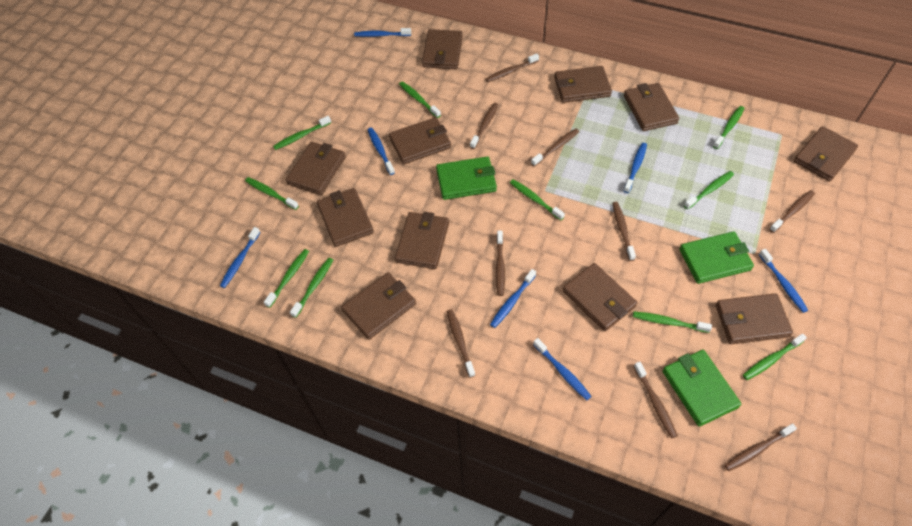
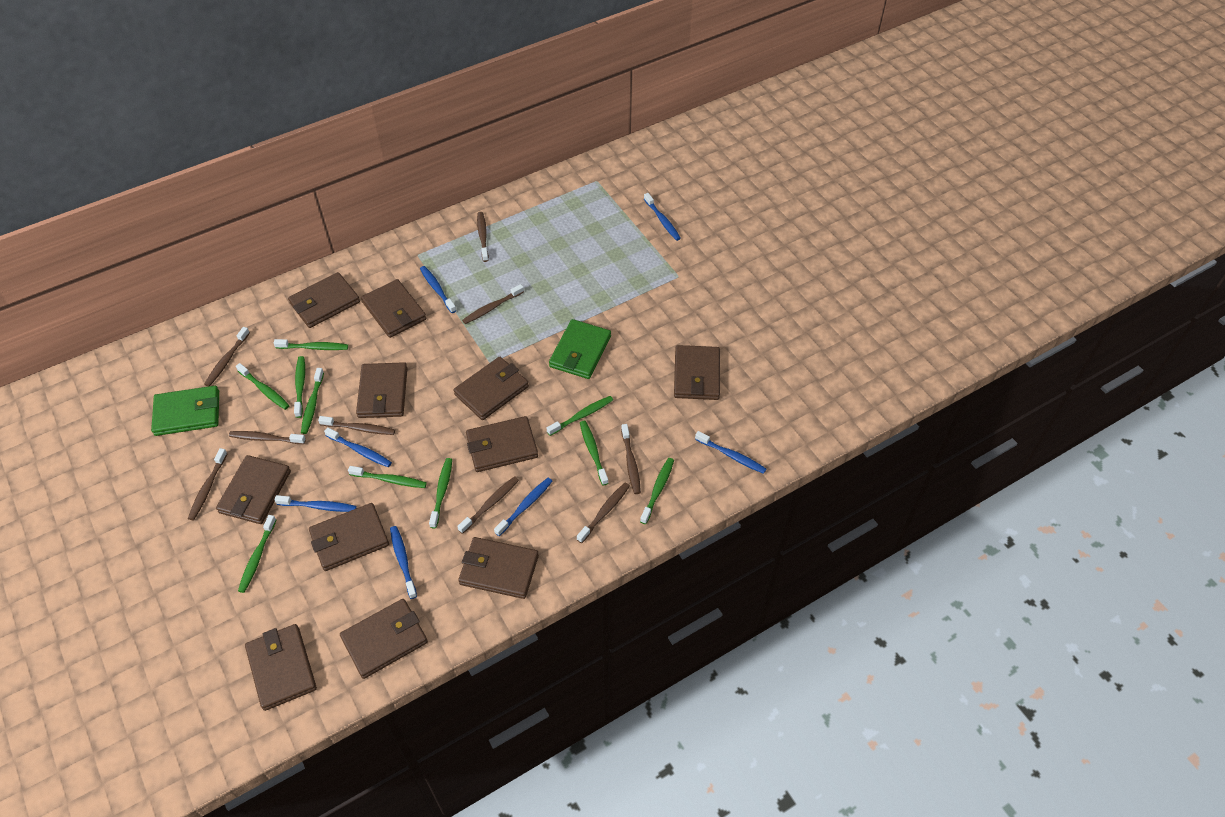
green wallet: 3 -> 2

